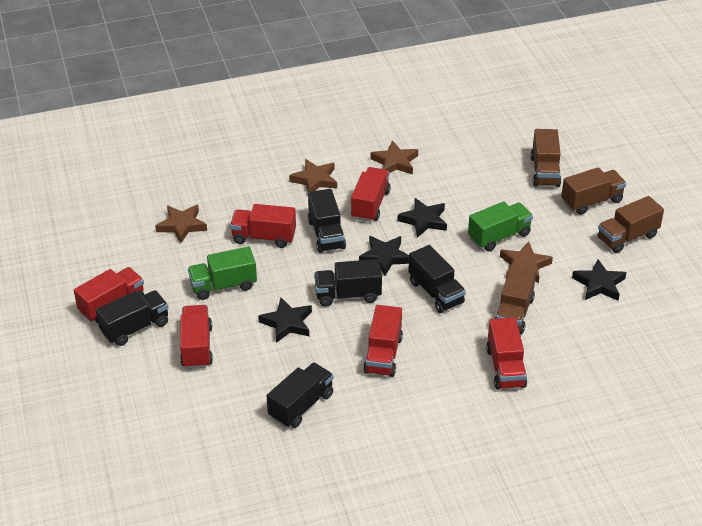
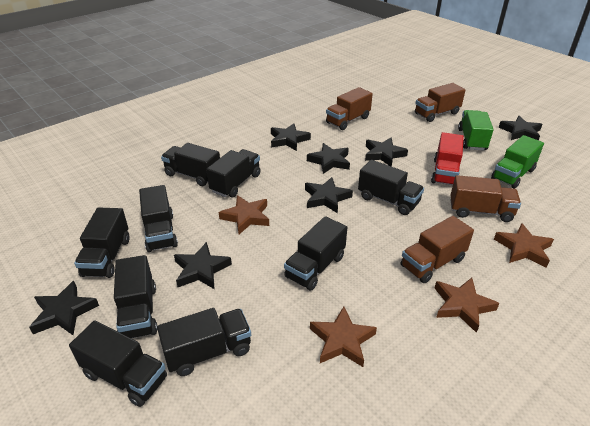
black star: 4 -> 7
black truck: 5 -> 9
red truck: 6 -> 1

